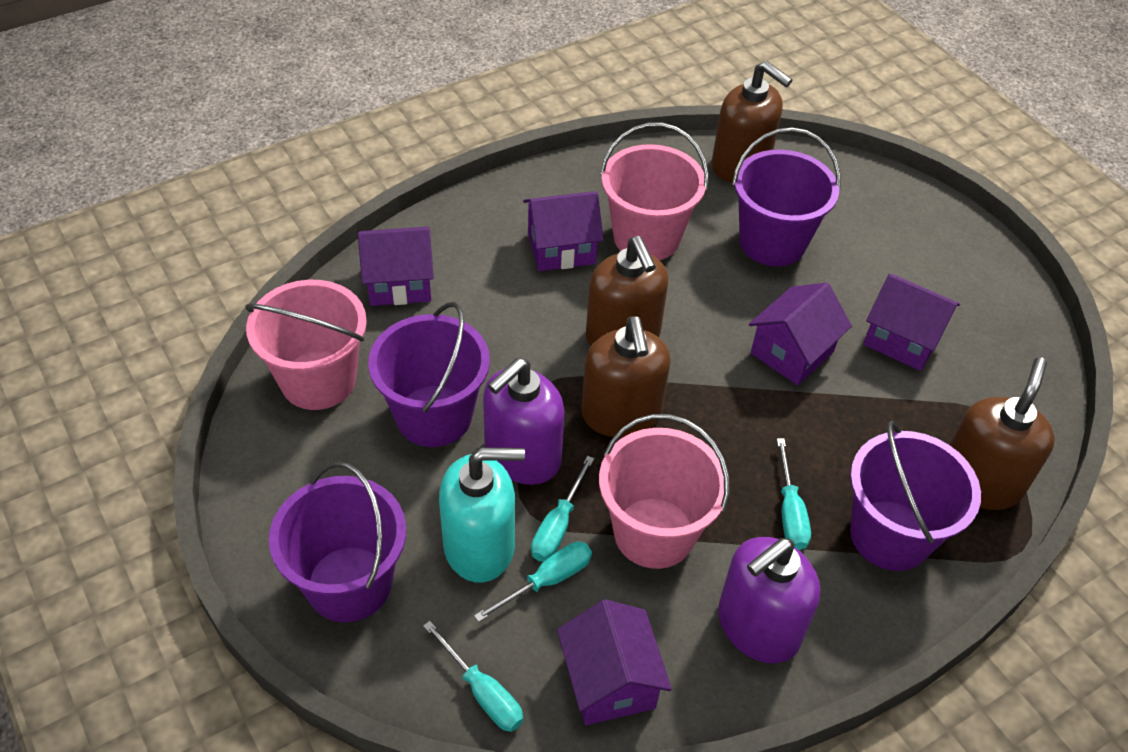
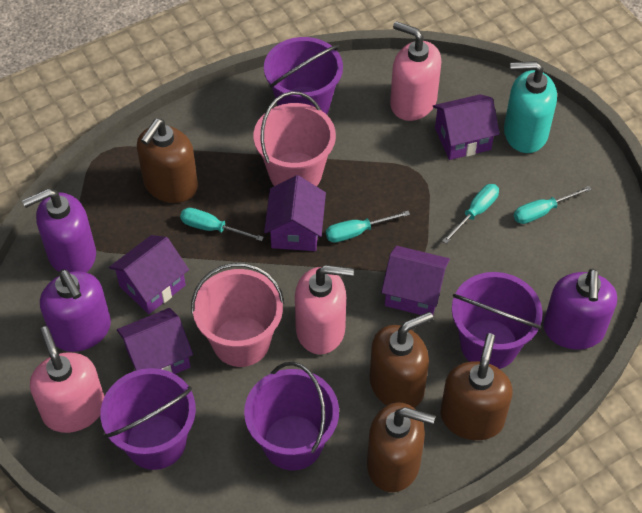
pink bucket: 3 -> 2
pink soap dispenser: 0 -> 3
purple soap dispenser: 2 -> 3

